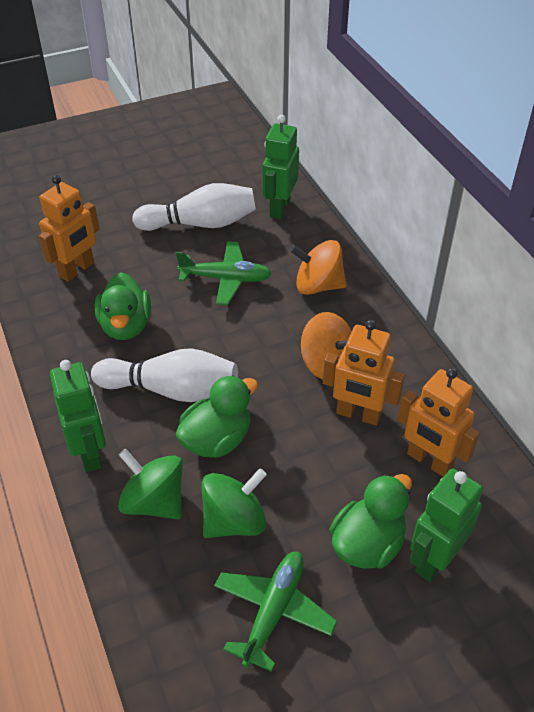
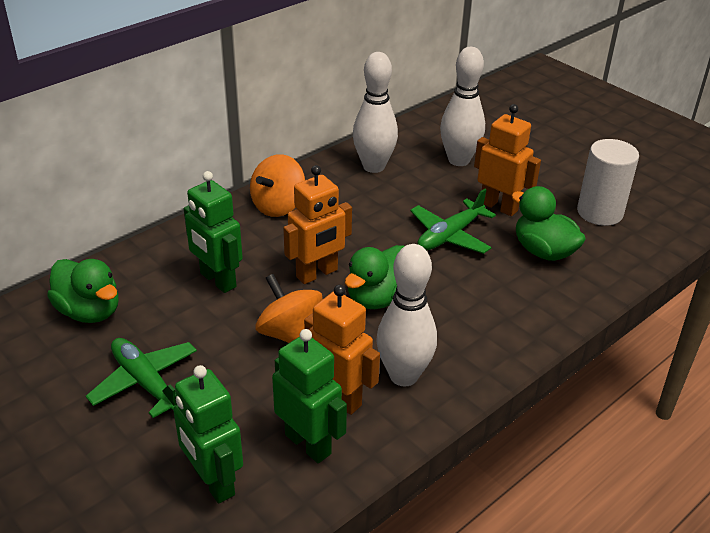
green spinning top: 2 -> 0
white bowling pin: 2 -> 3
white cylinder: 0 -> 1

